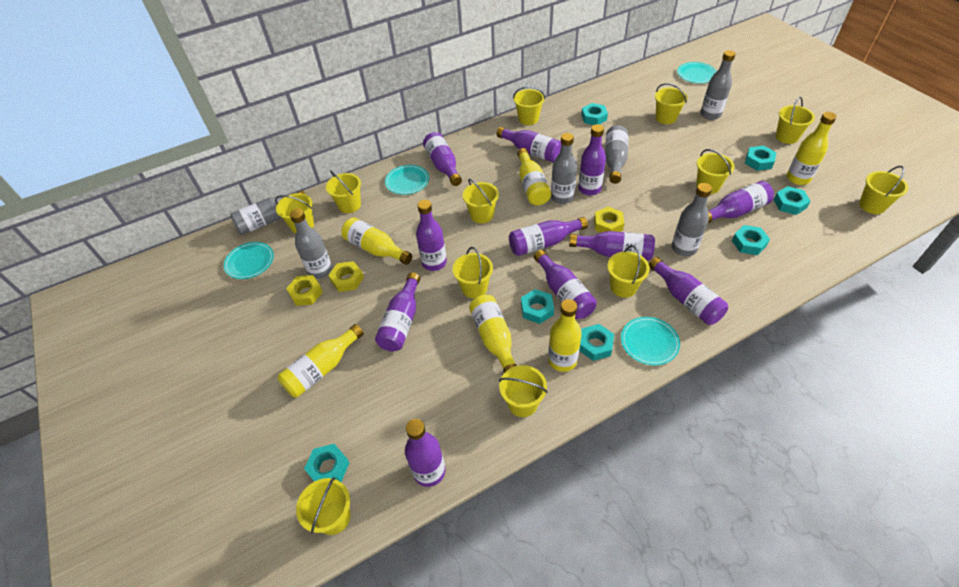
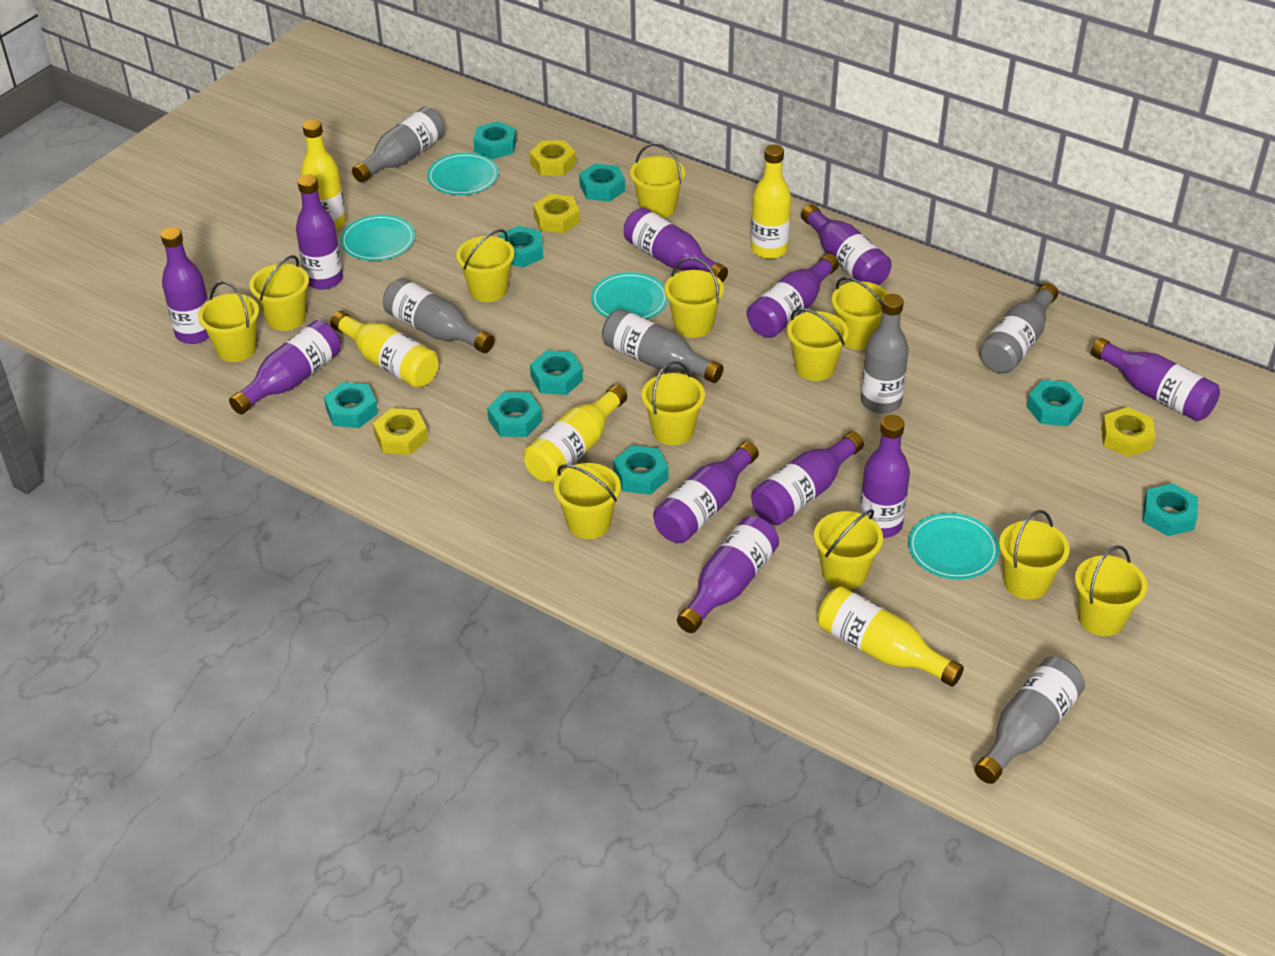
turquoise nut: 7 -> 9
yellow bottle: 6 -> 5
yellow nut: 3 -> 4

